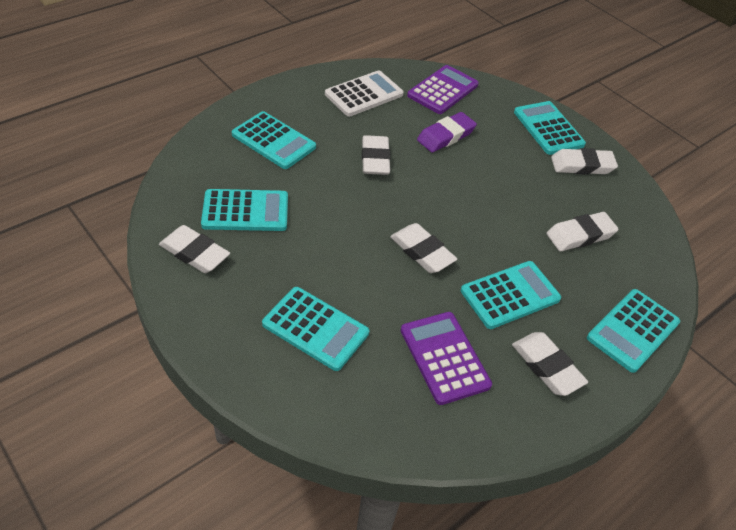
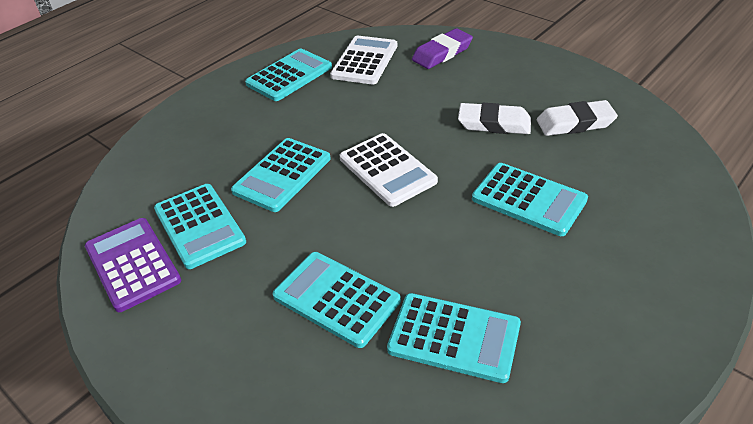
purple calculator: 2 -> 1
white calculator: 1 -> 2
white eraser: 6 -> 2

